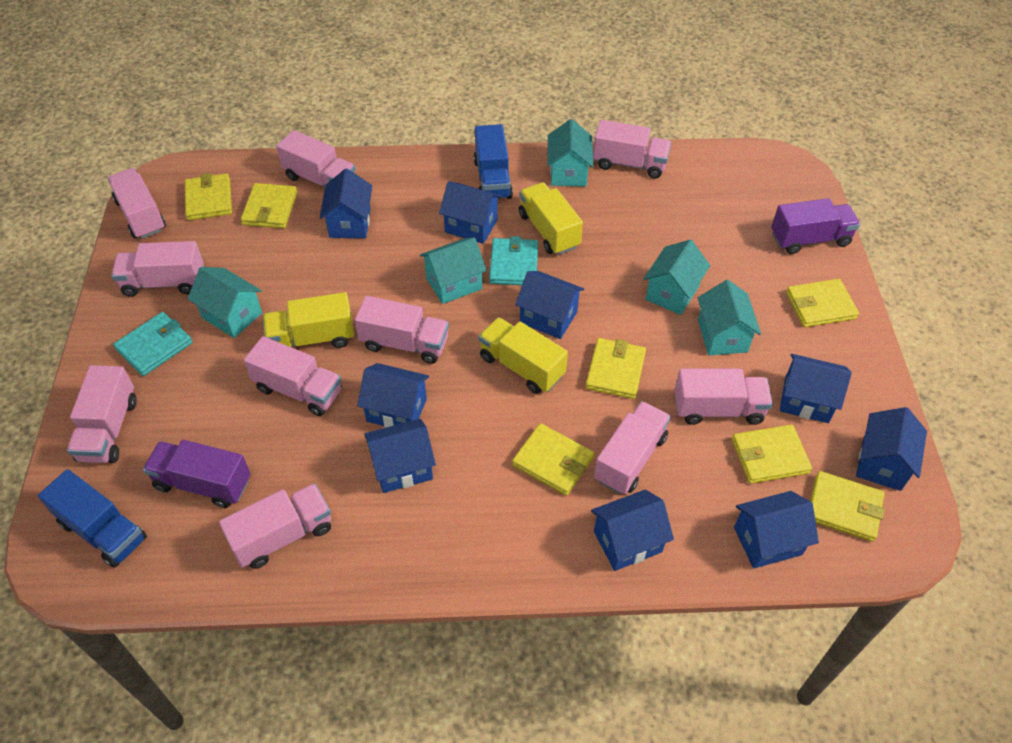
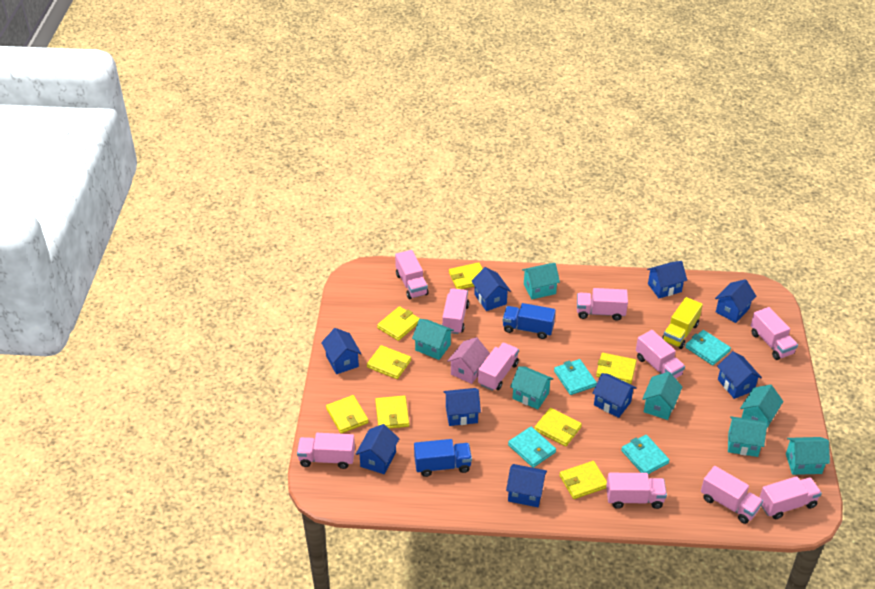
pink house: 0 -> 1
purple truck: 2 -> 0
turquoise house: 5 -> 7
turquoise wallet: 2 -> 4
yellow truck: 3 -> 1
yellow wallet: 7 -> 8

